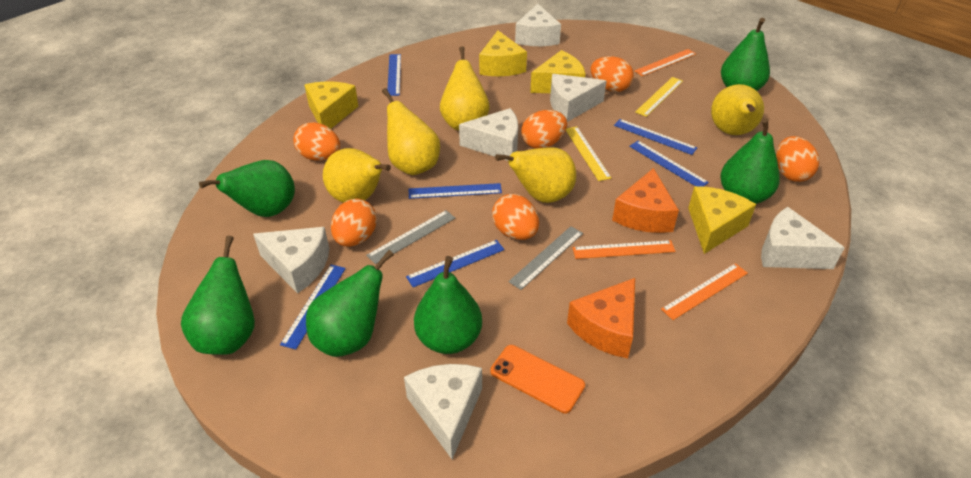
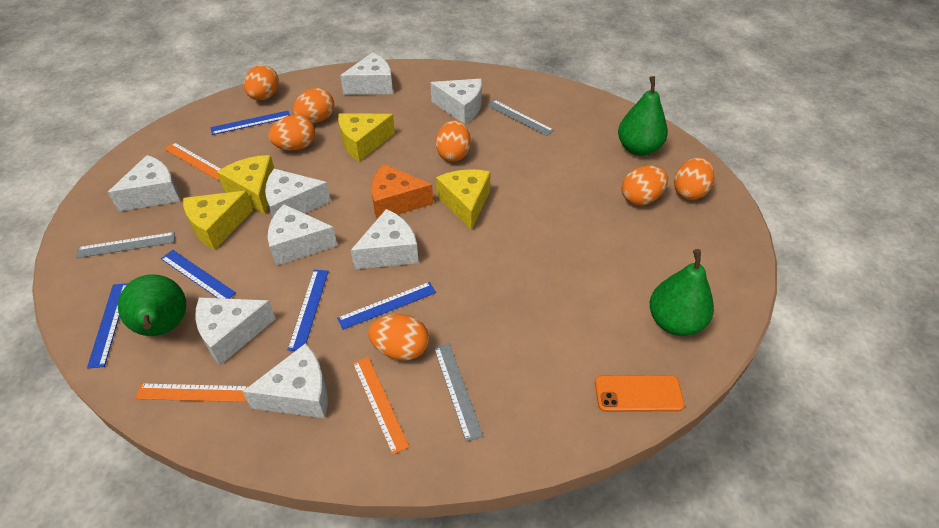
blue ruler: 6 -> 5
green pear: 6 -> 3
grey ruler: 2 -> 3
orange cheese: 2 -> 1
orange egg: 6 -> 7
white cheese: 6 -> 8
yellow pear: 5 -> 0
yellow ruler: 2 -> 0

